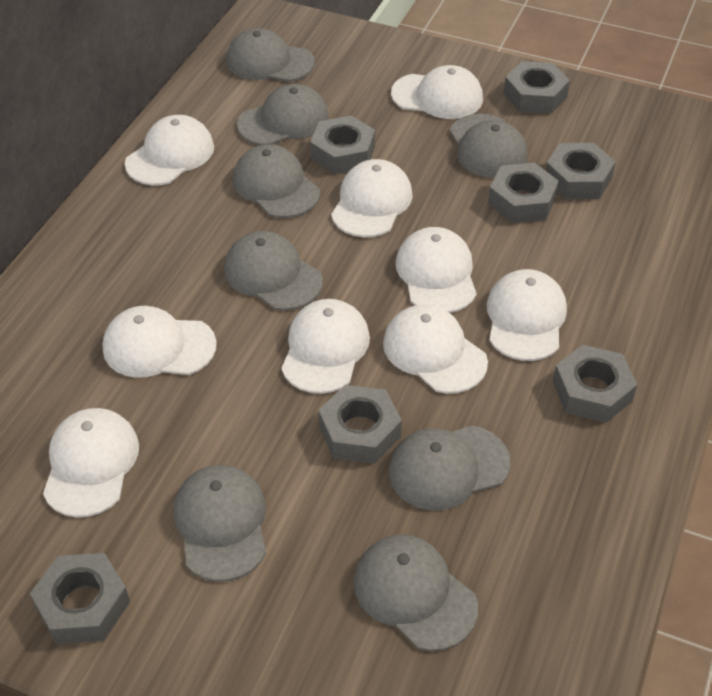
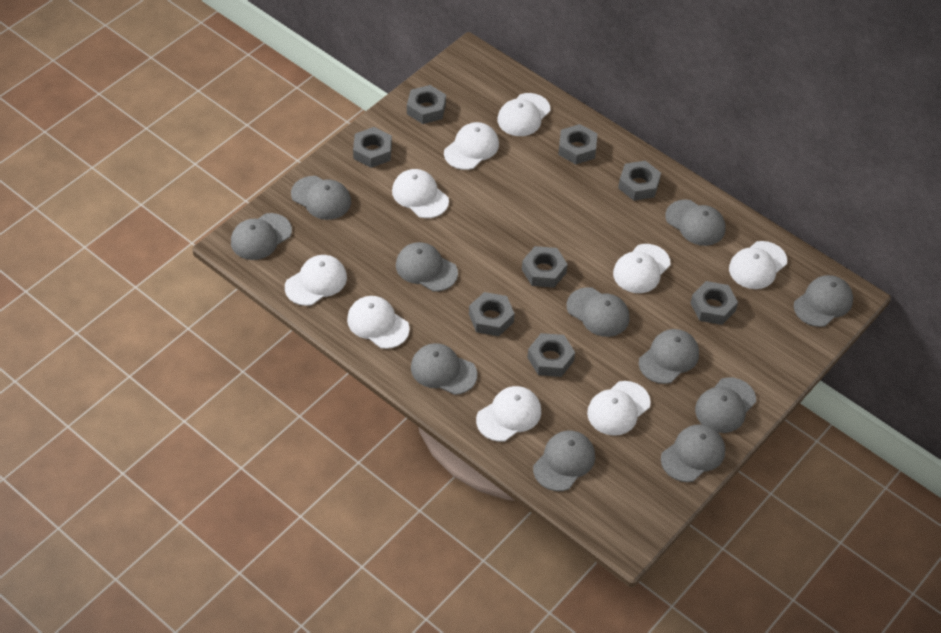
grey cap: 8 -> 11
grey nut: 7 -> 8

